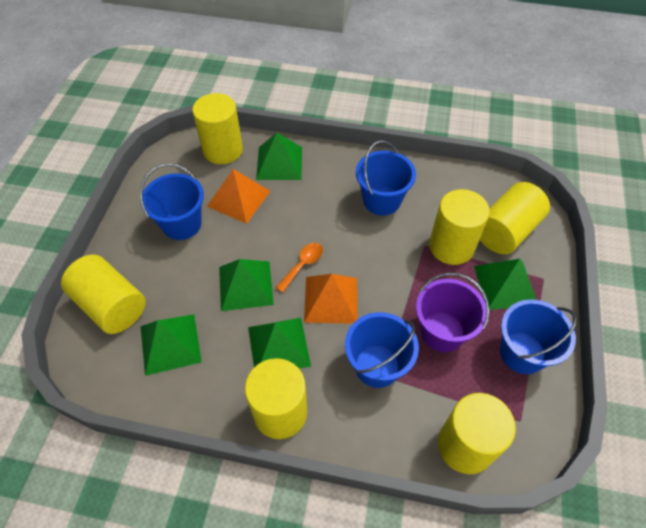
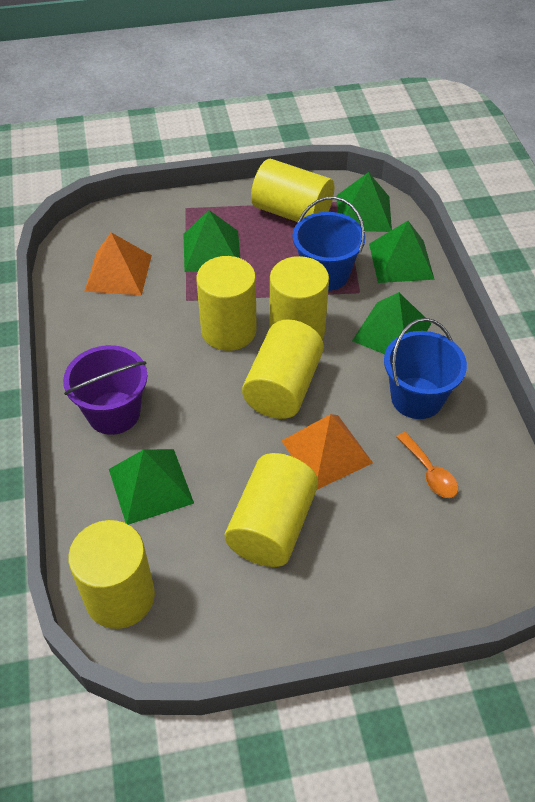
blue bucket: 4 -> 2

